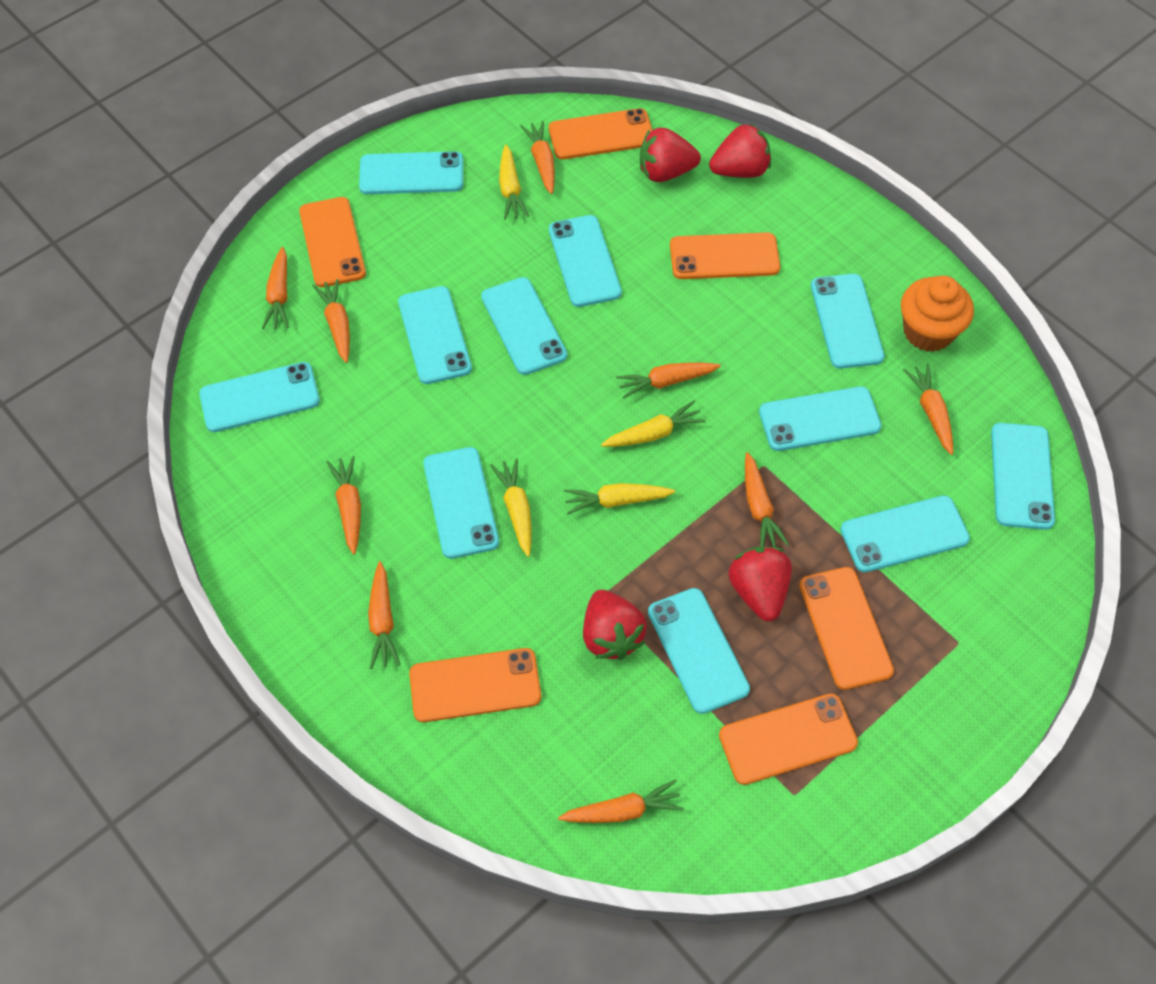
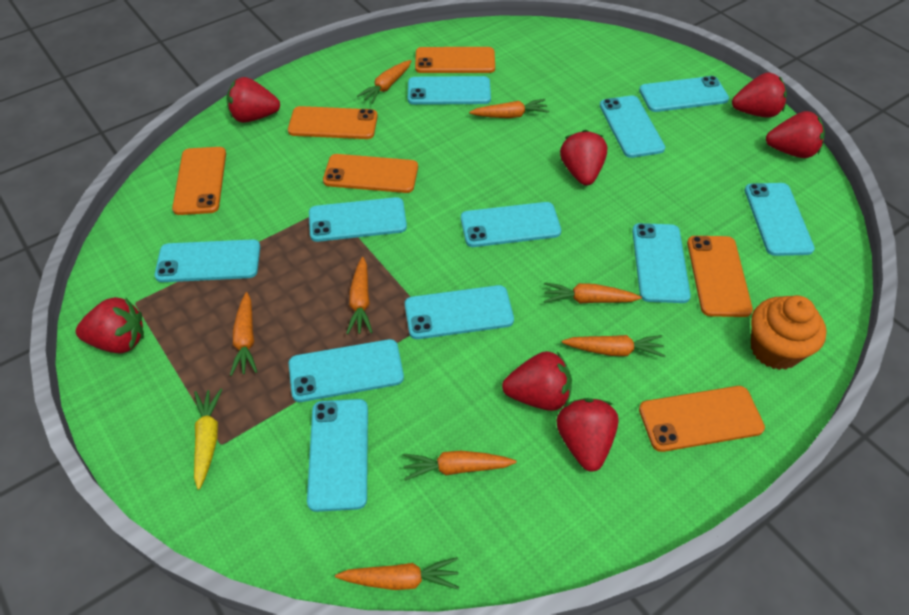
orange carrot: 9 -> 8
red strawberry: 4 -> 7
yellow carrot: 4 -> 1

